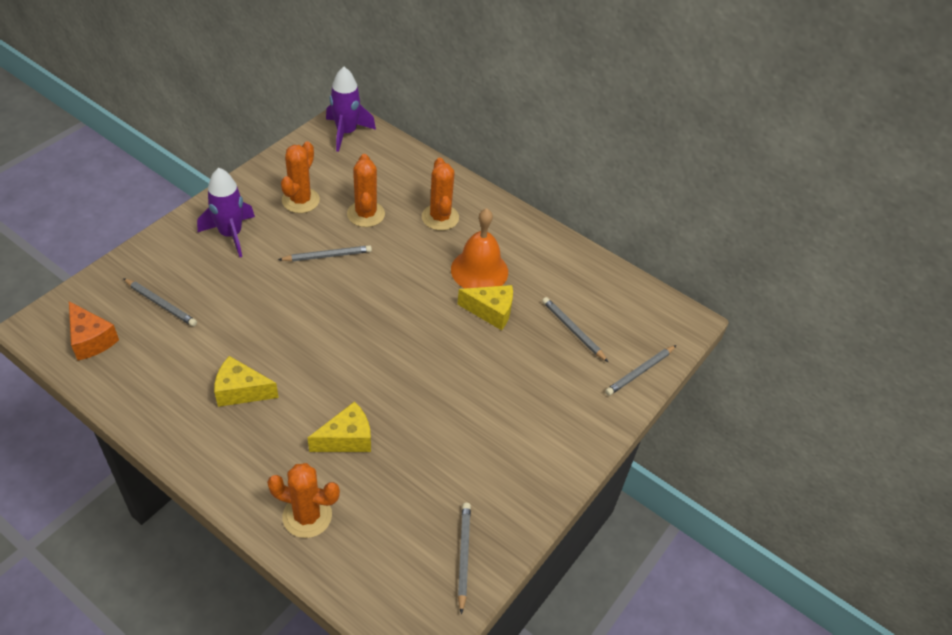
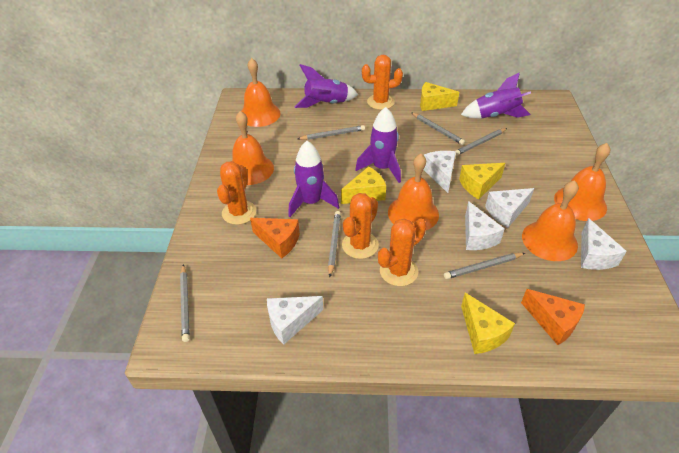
grey pencil: 5 -> 6
orange bell: 1 -> 5
orange cheese: 1 -> 2
purple rocket: 2 -> 4
white cheese: 0 -> 5
yellow cheese: 3 -> 4

